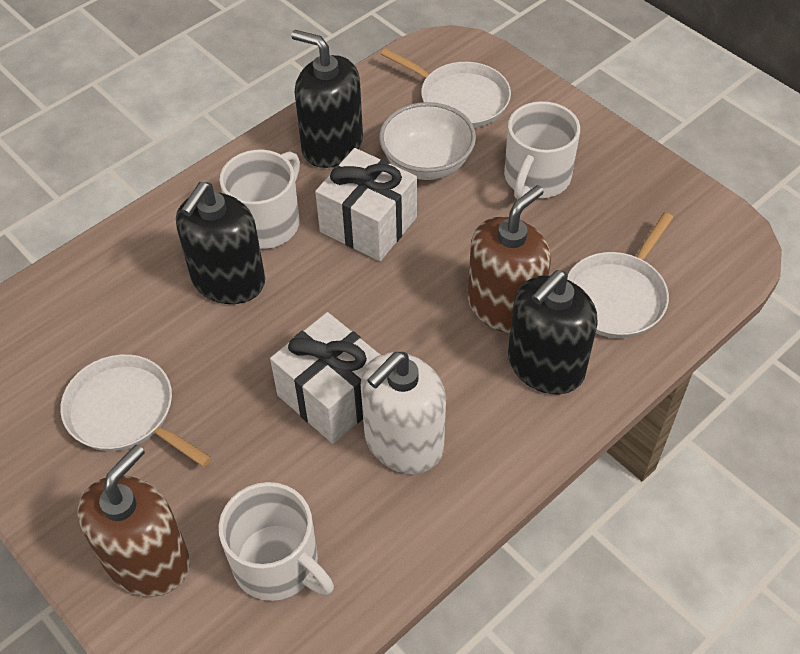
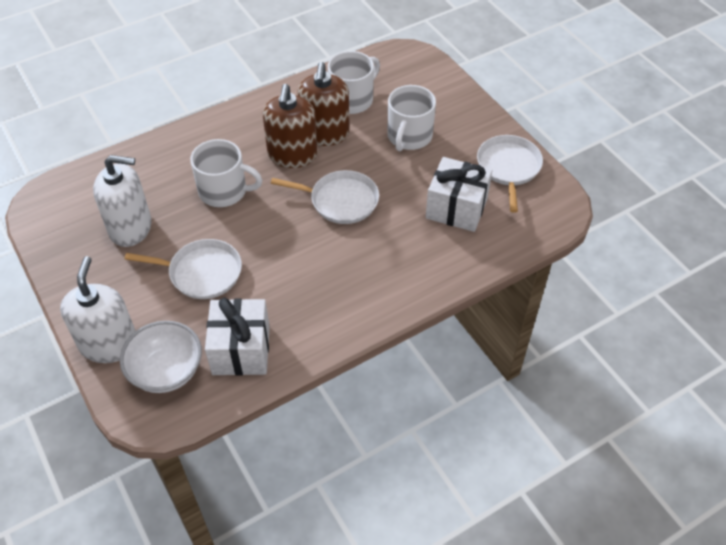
black soap dispenser: 3 -> 0
white soap dispenser: 1 -> 2

